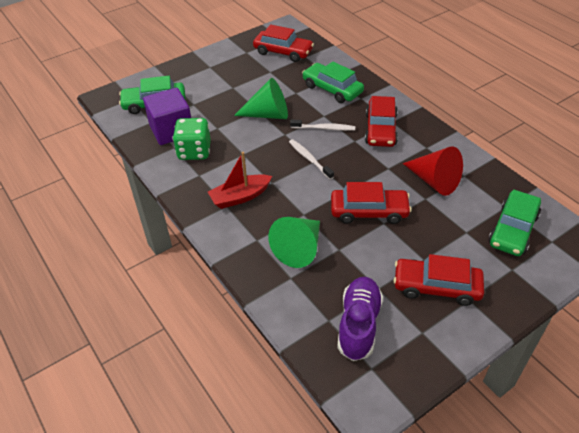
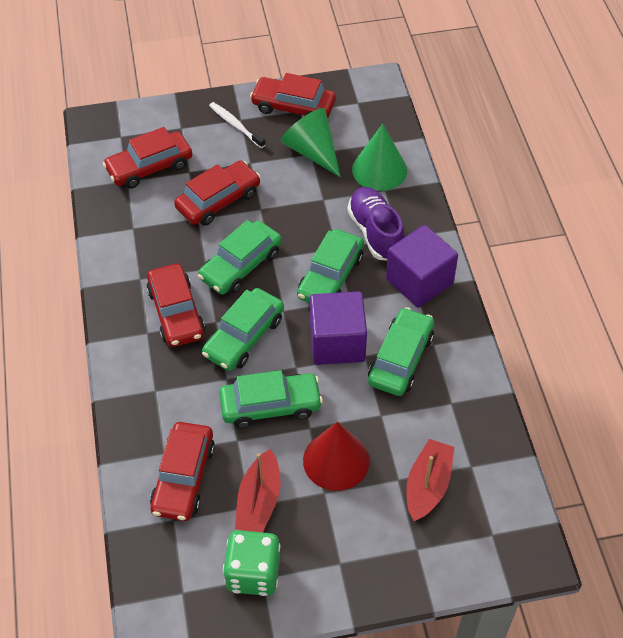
green car: 3 -> 5
purple cube: 1 -> 2
red boat: 1 -> 2
red car: 4 -> 5
white toothbrush: 2 -> 1

